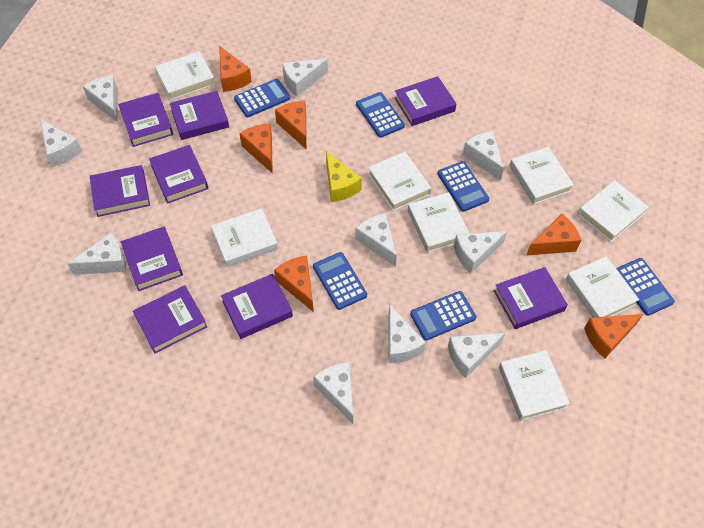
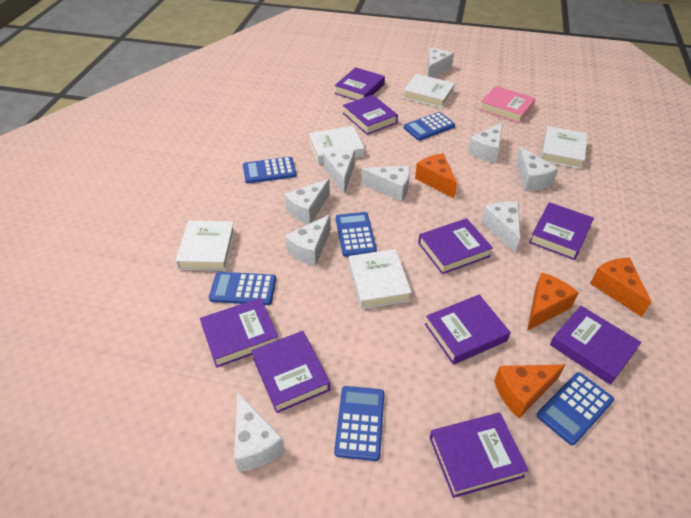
orange cheese: 6 -> 4
pink book: 0 -> 1
white book: 8 -> 5
white cheese: 10 -> 9
yellow cheese: 1 -> 0

